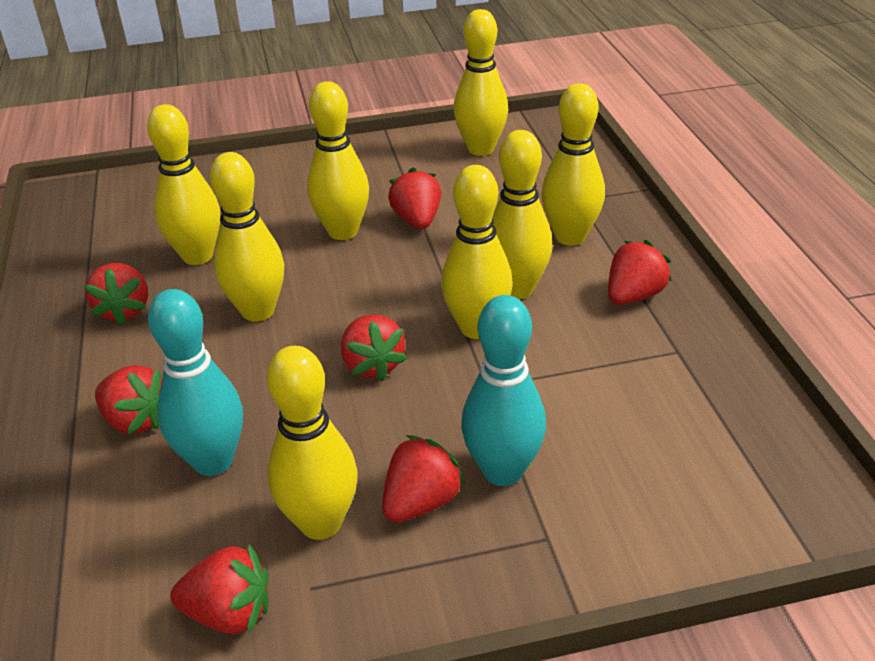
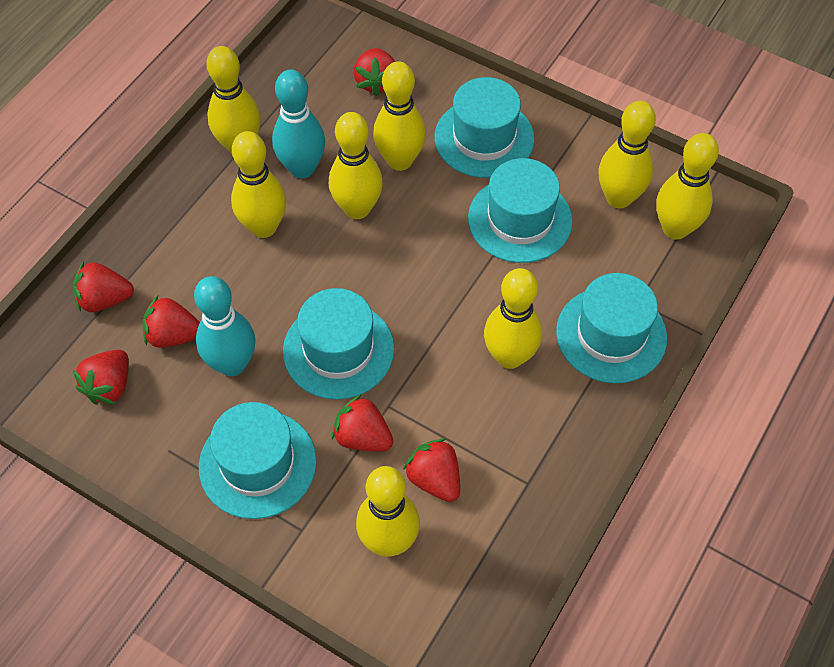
red strawberry: 7 -> 6
turquoise hat: 0 -> 5

